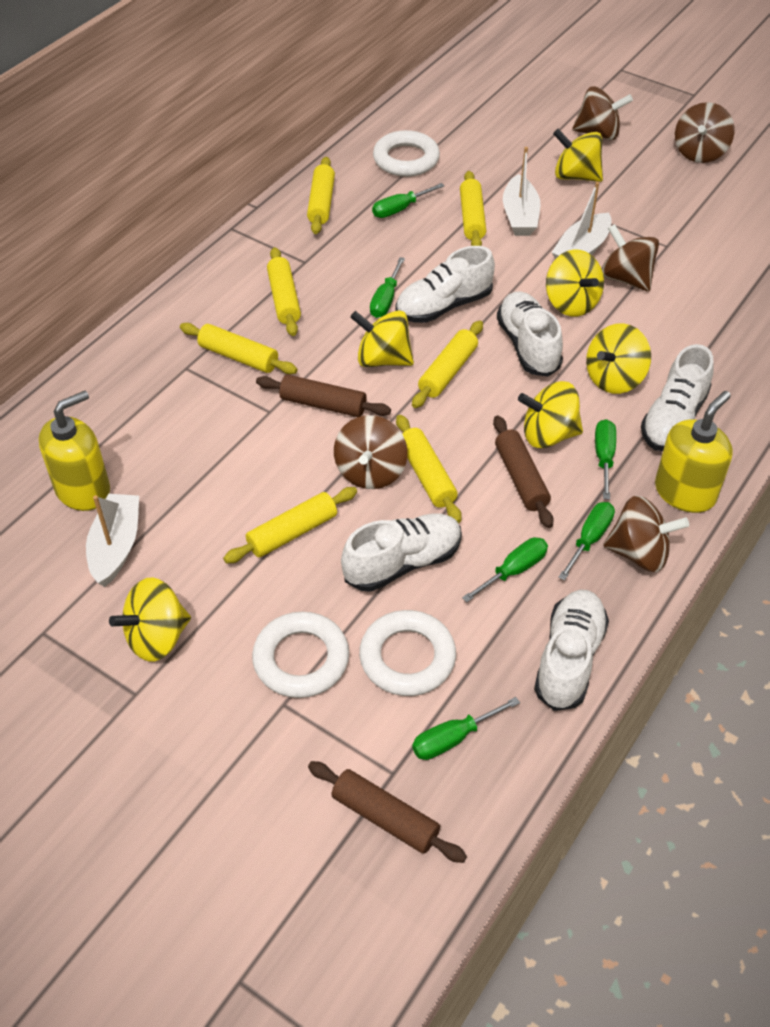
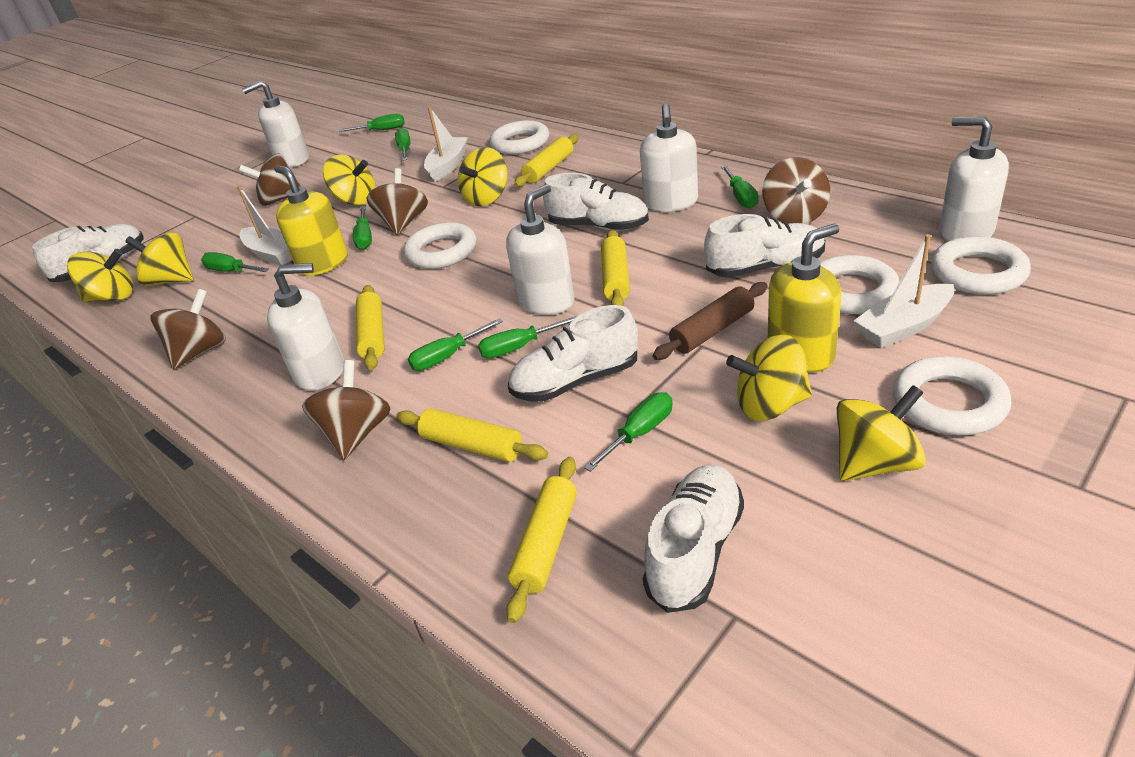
brown rolling pin: 3 -> 1
green screwdriver: 6 -> 8
white ring: 3 -> 5
white soap dispenser: 0 -> 5
yellow rolling pin: 7 -> 5

